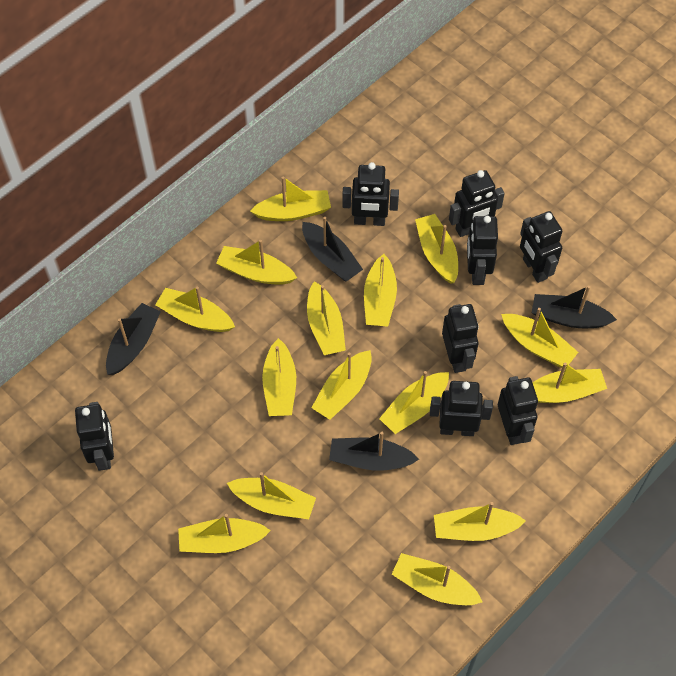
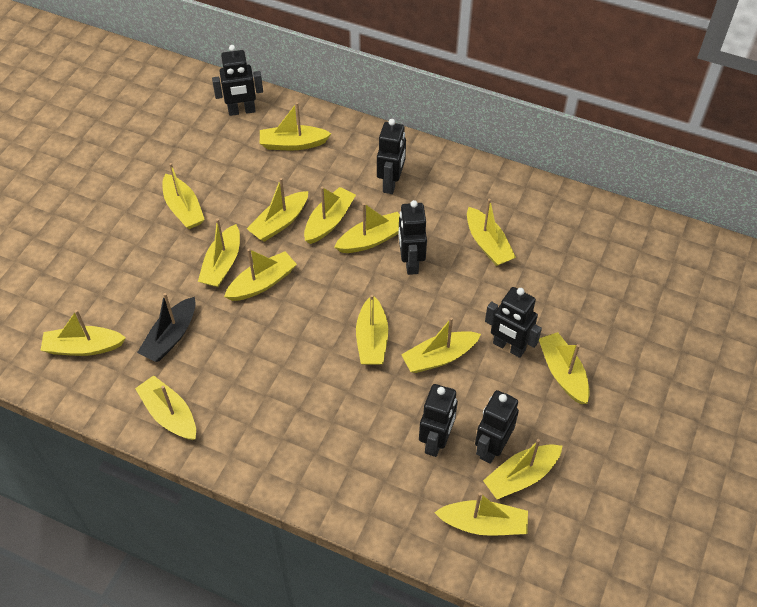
black boat: 4 -> 1
black robot: 8 -> 6

